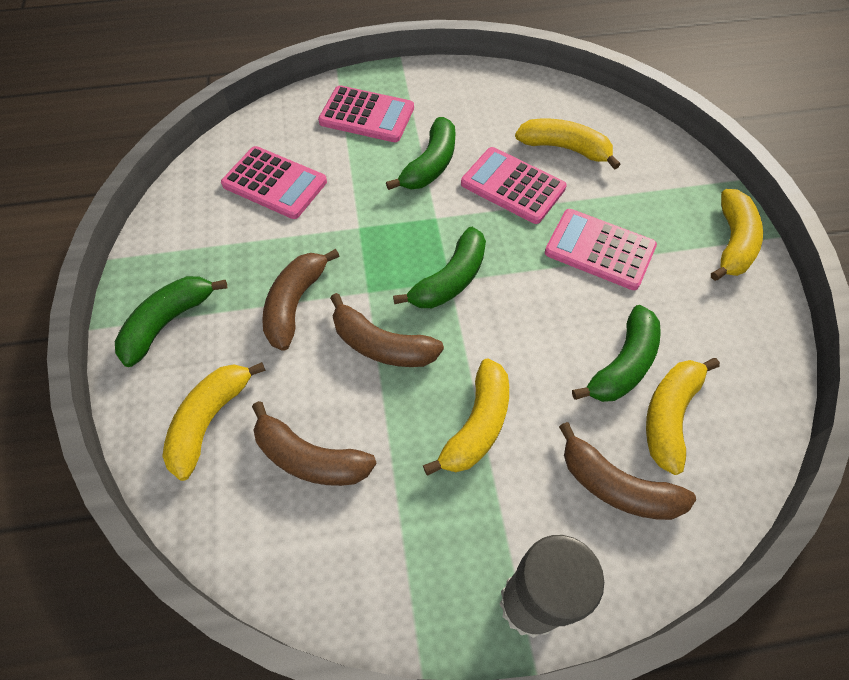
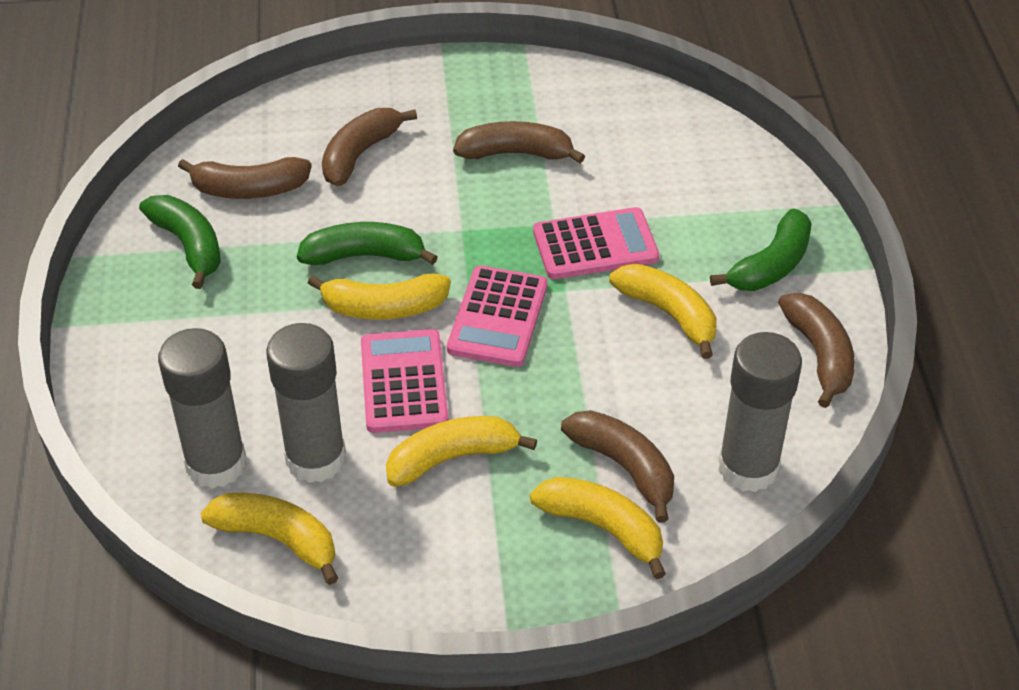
brown banana: 4 -> 5
green banana: 4 -> 3
grey glue stick: 1 -> 3
pink calculator: 4 -> 3

